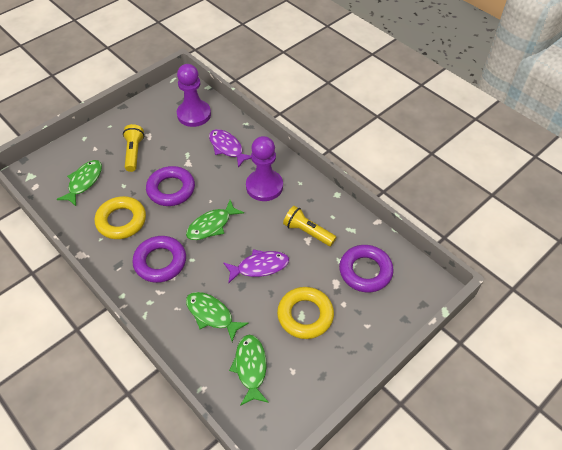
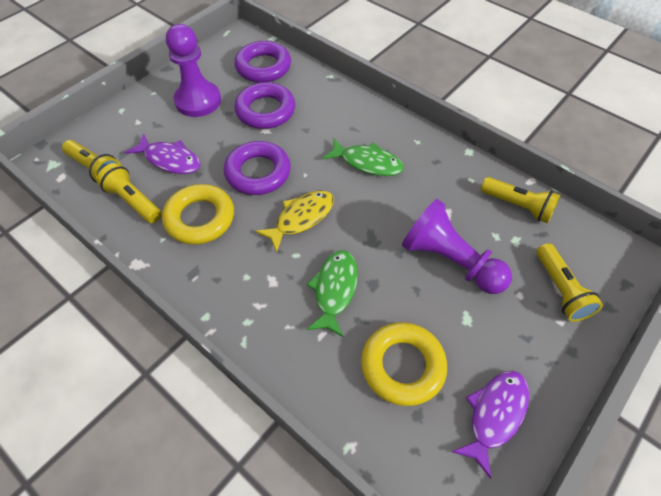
green fish: 4 -> 2
yellow fish: 0 -> 1
yellow flashlight: 2 -> 4

